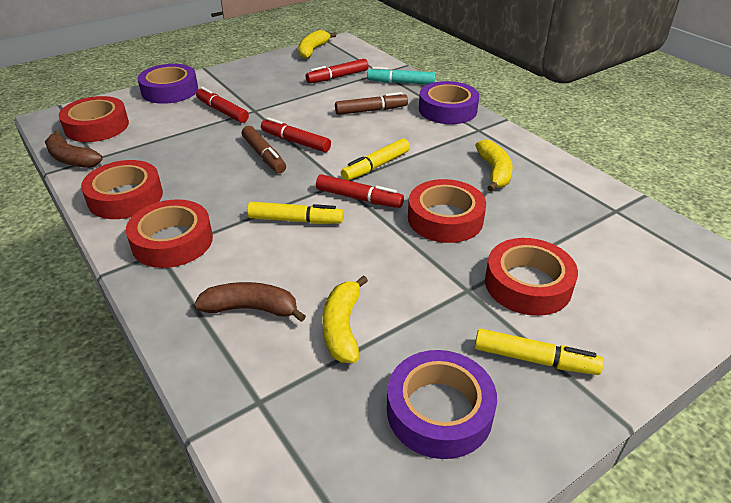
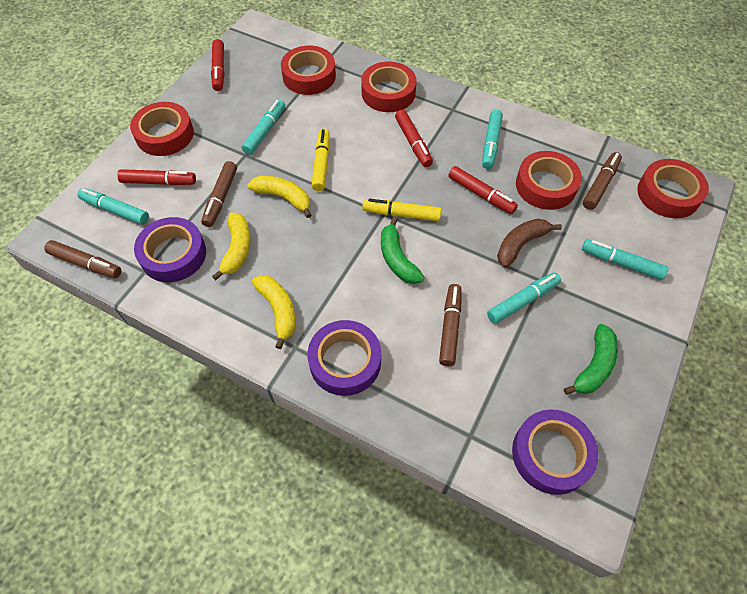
brown banana: 2 -> 1
brown marker: 2 -> 4
green banana: 0 -> 2
turquoise marker: 1 -> 5
yellow marker: 3 -> 2

